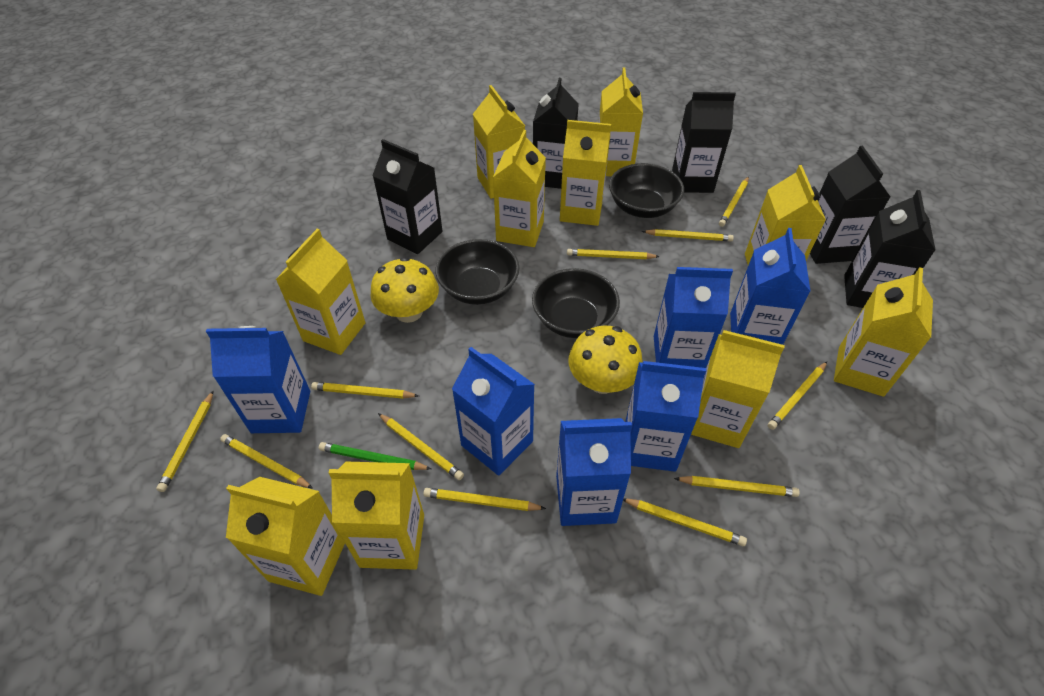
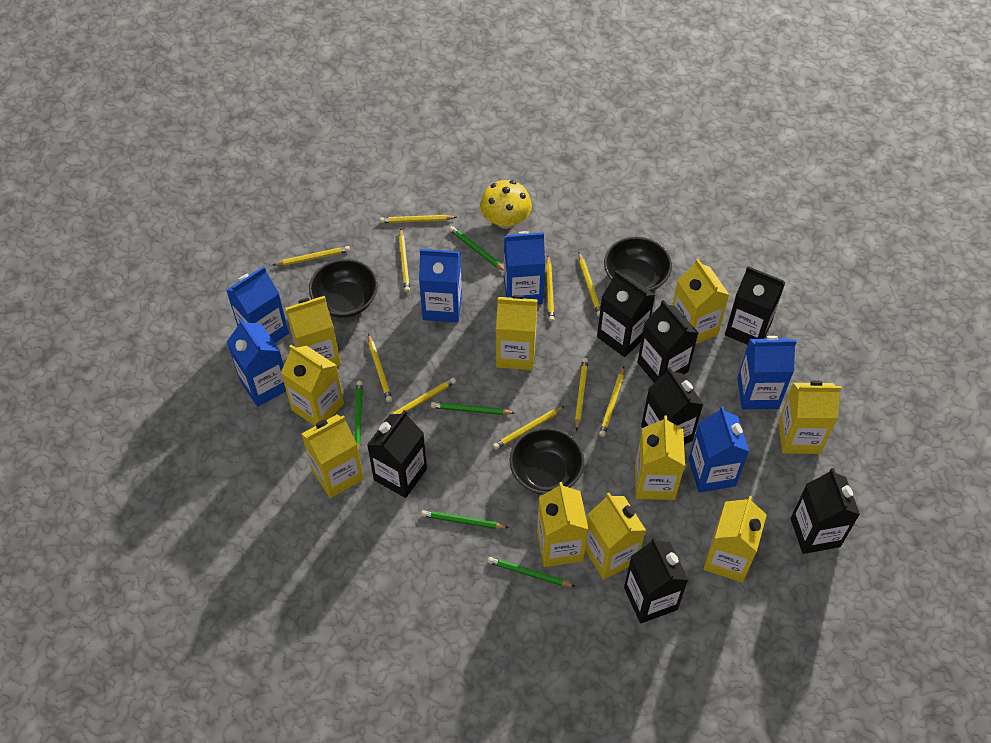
black carton: 5 -> 7
green pencil: 1 -> 5
yellow mushroom: 2 -> 1
yellow pencil: 11 -> 10

